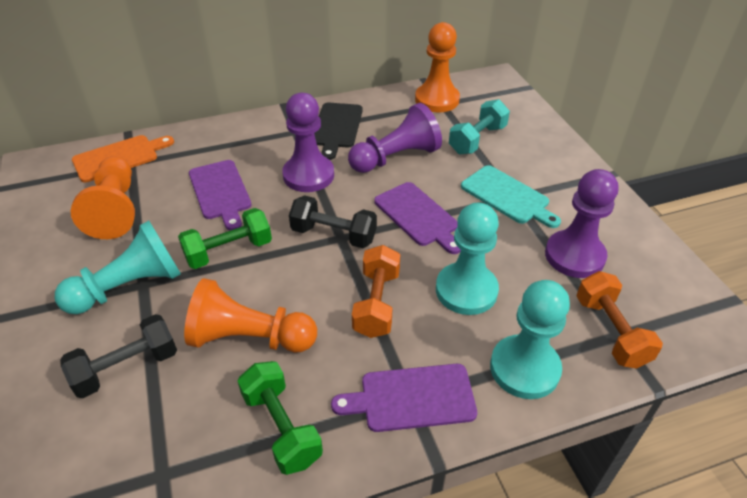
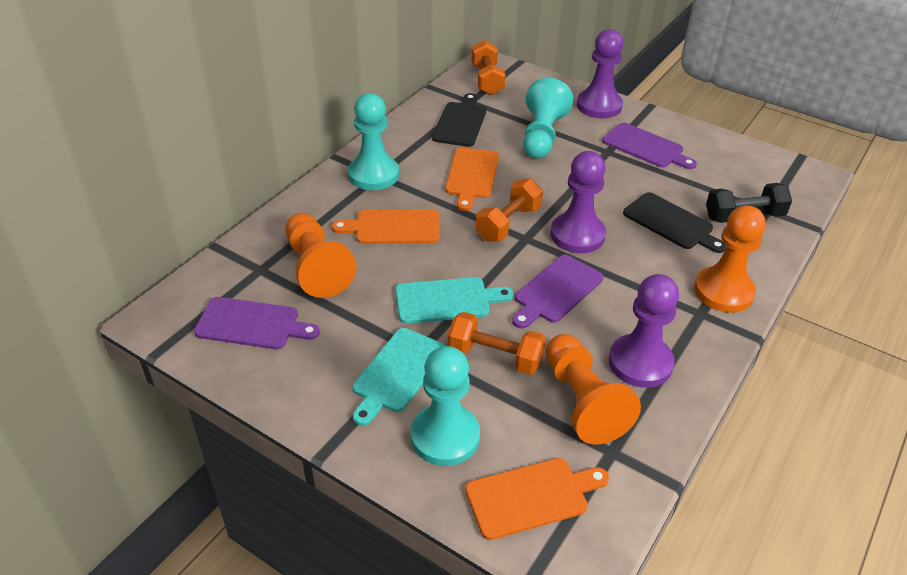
black cutting board: 1 -> 2
black dumbbell: 2 -> 1
green dumbbell: 2 -> 0
orange cutting board: 1 -> 3
orange dumbbell: 2 -> 3
turquoise cutting board: 1 -> 2
turquoise dumbbell: 1 -> 0

